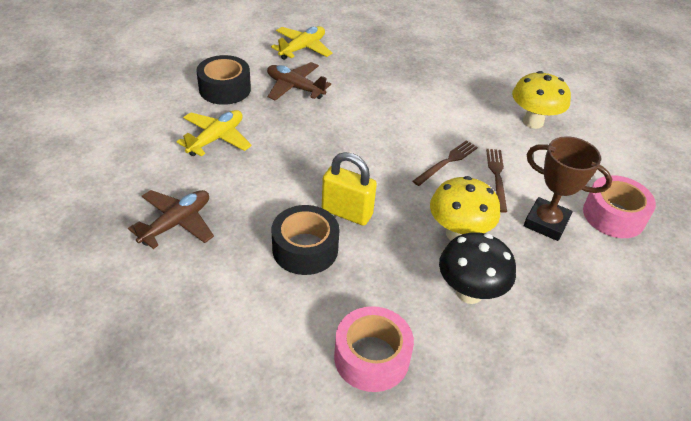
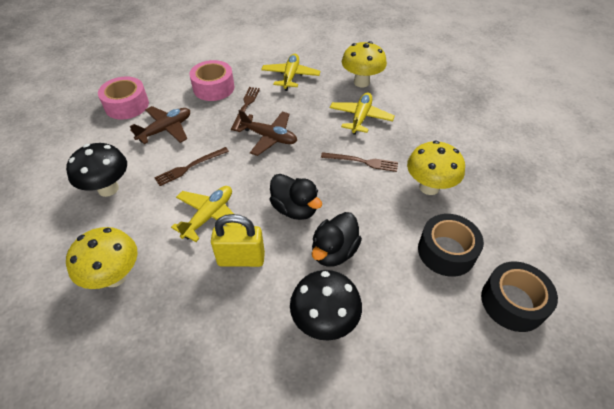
black duck: 0 -> 2
black mushroom: 1 -> 2
brown fork: 2 -> 3
brown trophy: 1 -> 0
yellow mushroom: 2 -> 3
yellow plane: 2 -> 3

